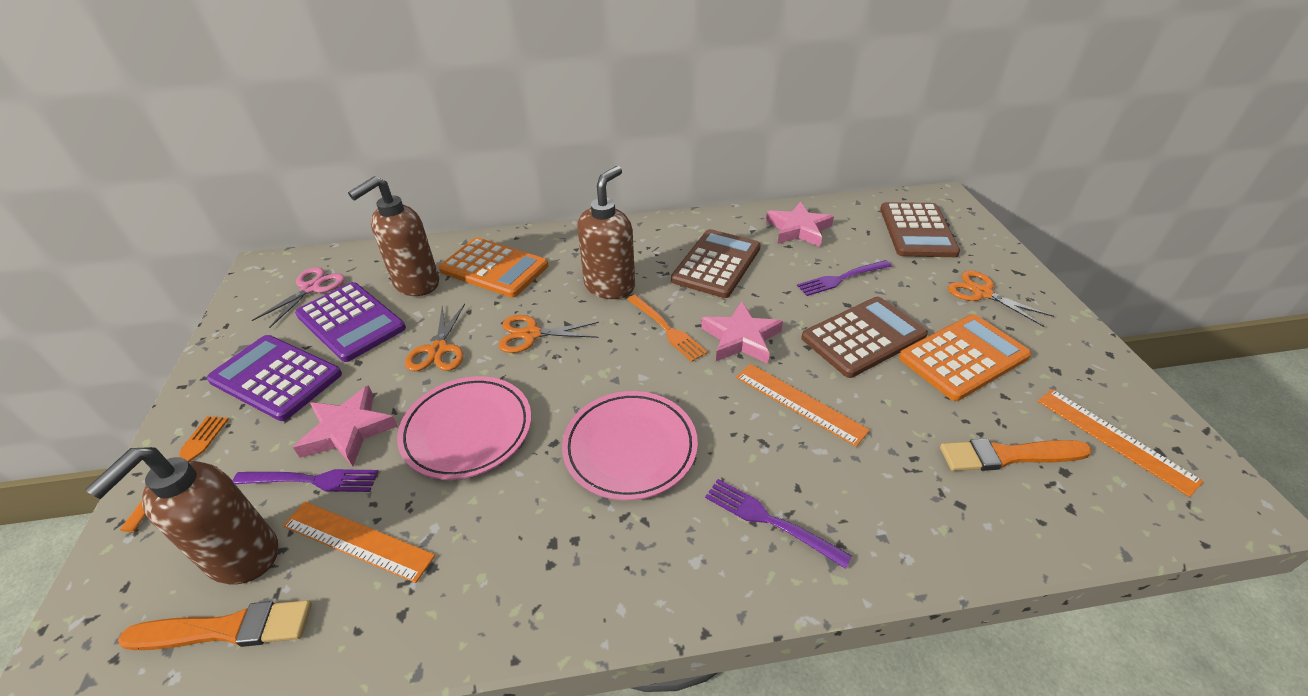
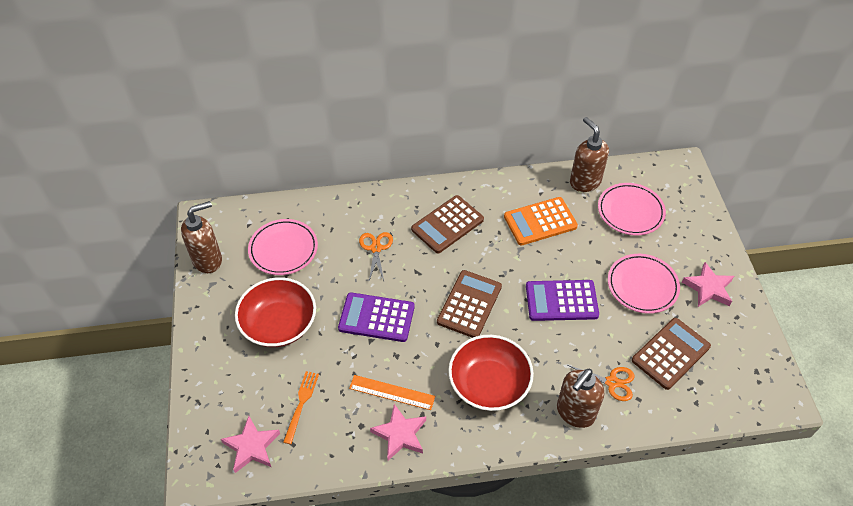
orange brush: 2 -> 0
orange calculator: 2 -> 1
orange fork: 2 -> 1
orange ruler: 3 -> 1
orange scissors: 3 -> 2
pink plate: 2 -> 3
pink scissors: 1 -> 0
purple fork: 3 -> 0
red bowl: 0 -> 2

